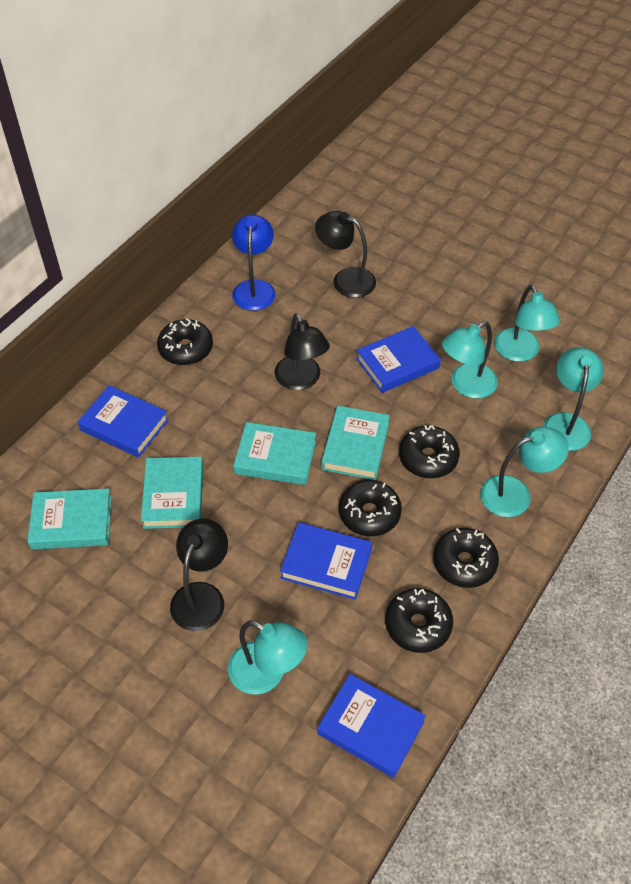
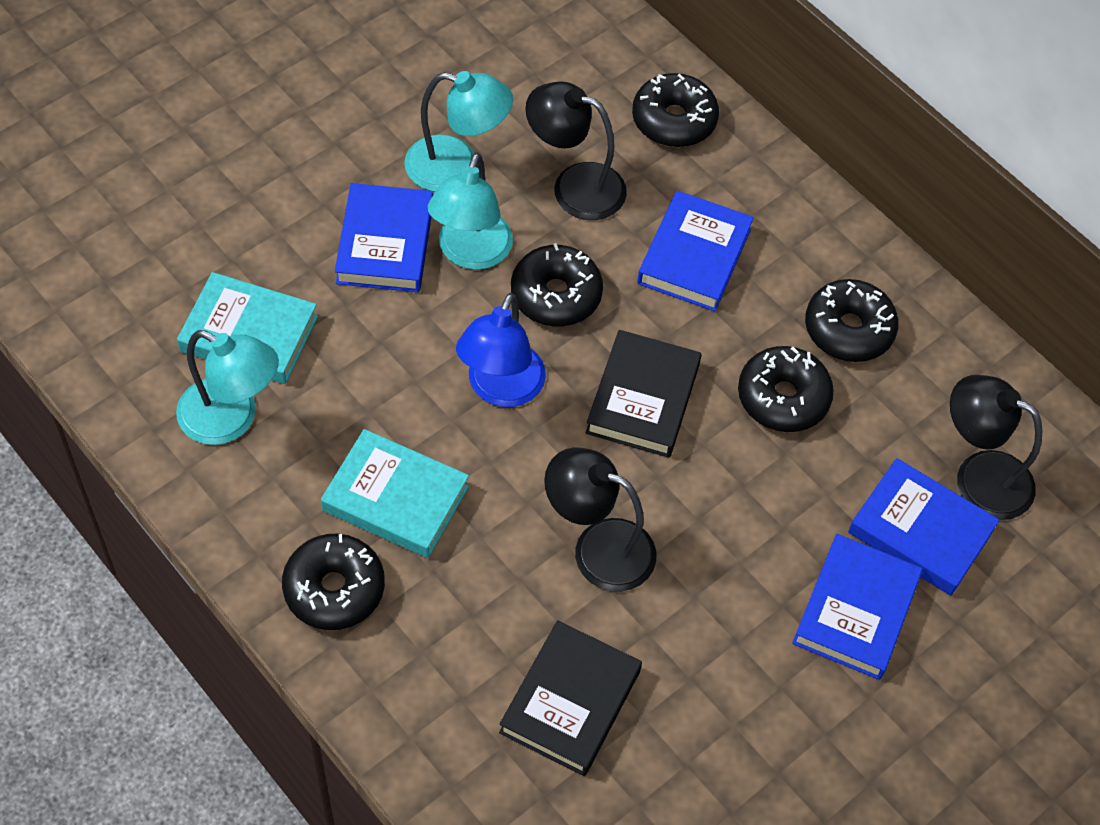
black book: 0 -> 2
turquoise book: 4 -> 2
turquoise lamp: 5 -> 3

